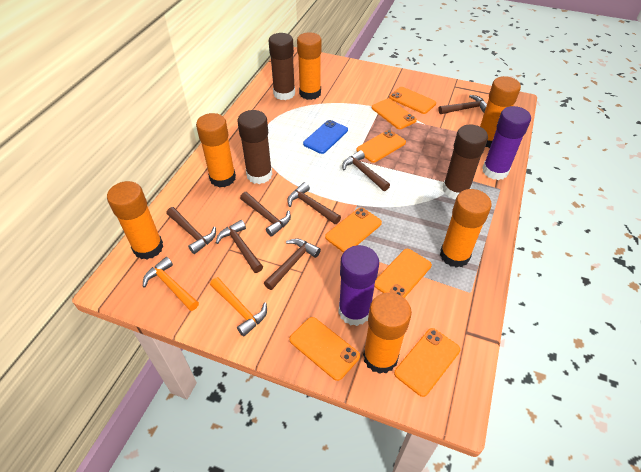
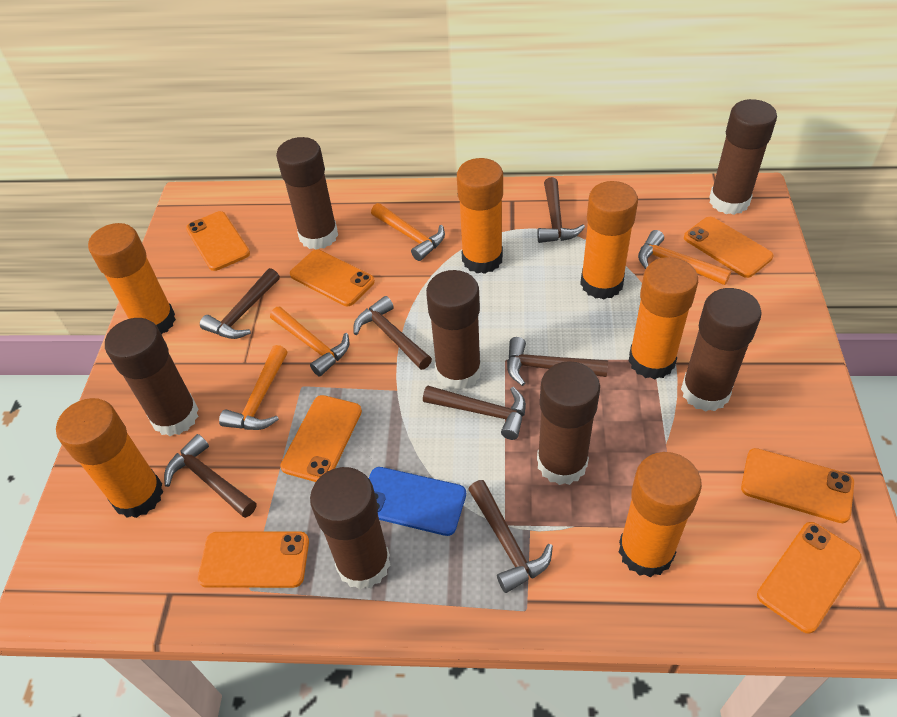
brown glue stick: 3 -> 7
orange hammer: 2 -> 4
purple glue stick: 2 -> 0

